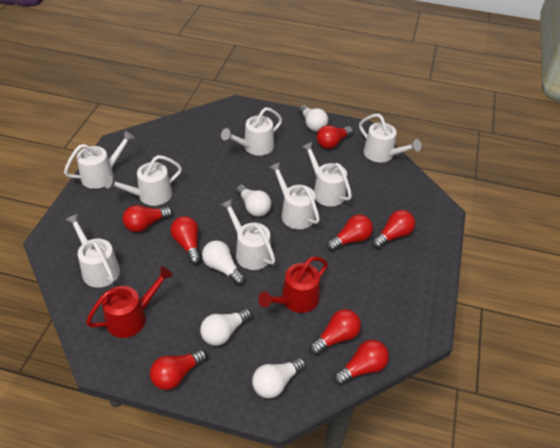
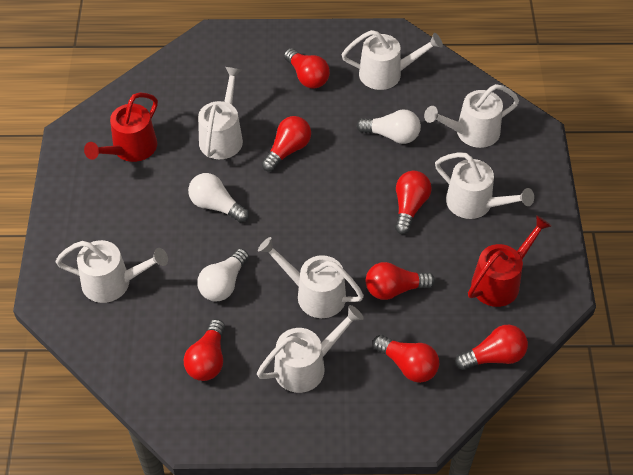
red light bulb: 8 -> 7
white light bulb: 5 -> 3
white watering can: 8 -> 7

